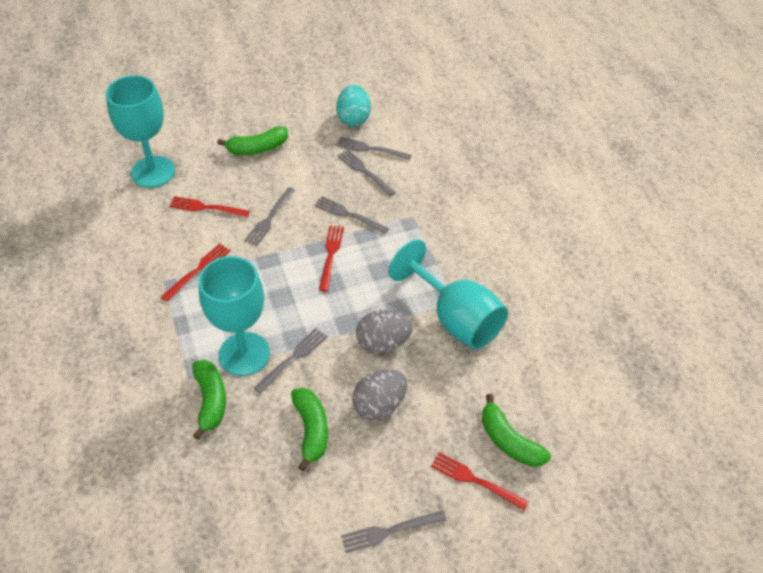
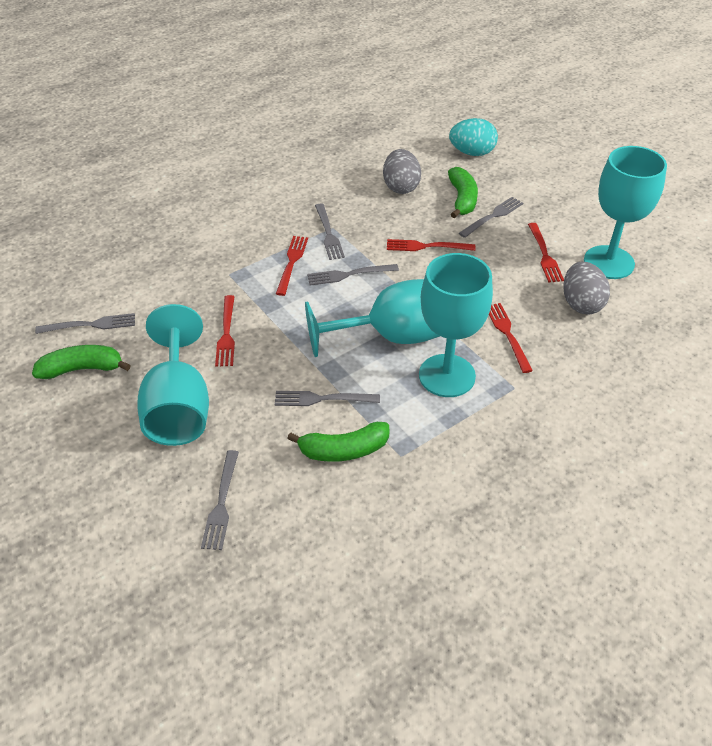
green banana: 4 -> 3
red fork: 4 -> 5
turquoise goblet: 3 -> 4

